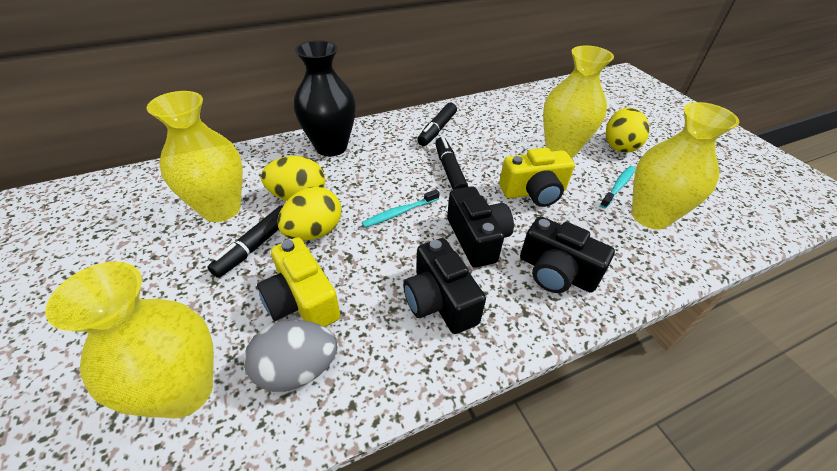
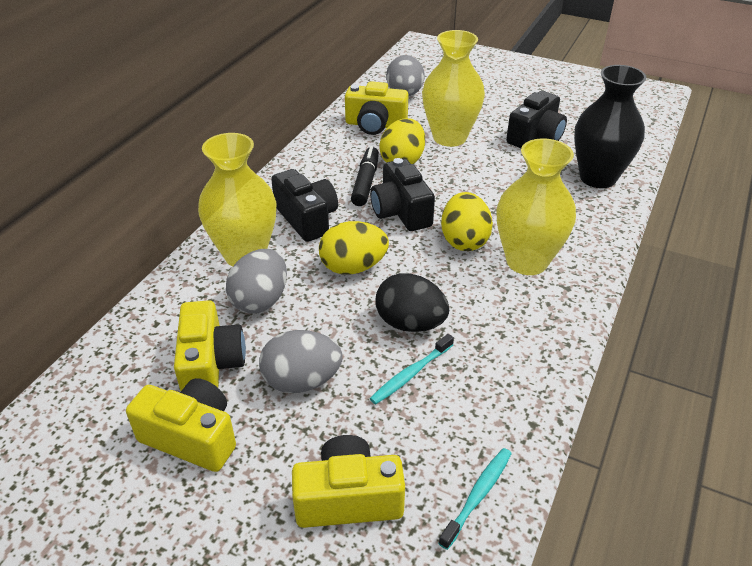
black egg: 0 -> 1
black marker: 3 -> 1
grey egg: 1 -> 3
yellow camera: 2 -> 4
yellow vase: 4 -> 3

